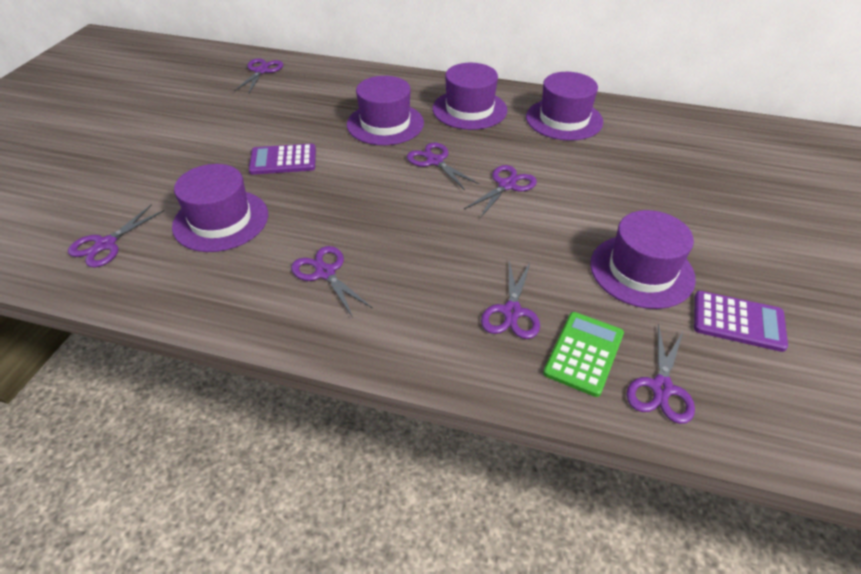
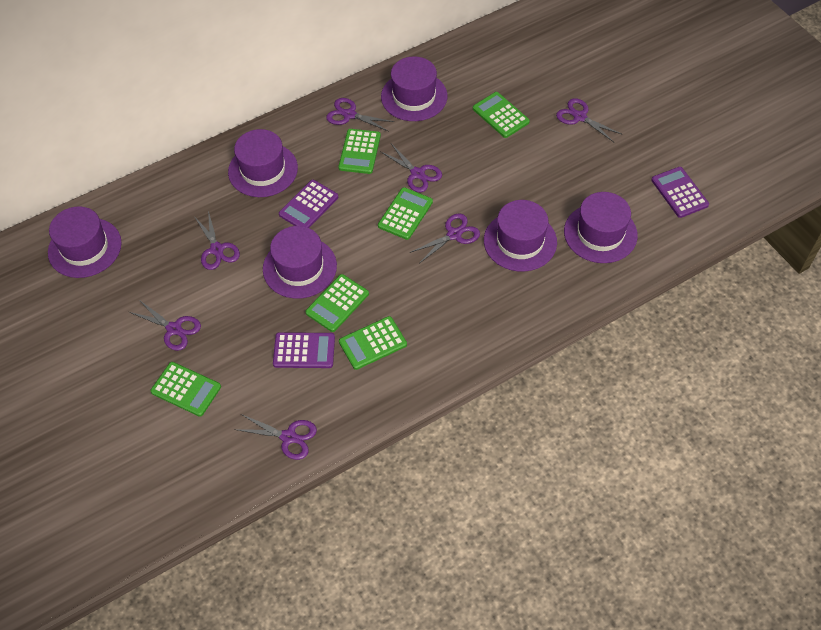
green calculator: 1 -> 6
purple calculator: 2 -> 3
purple hat: 5 -> 6

